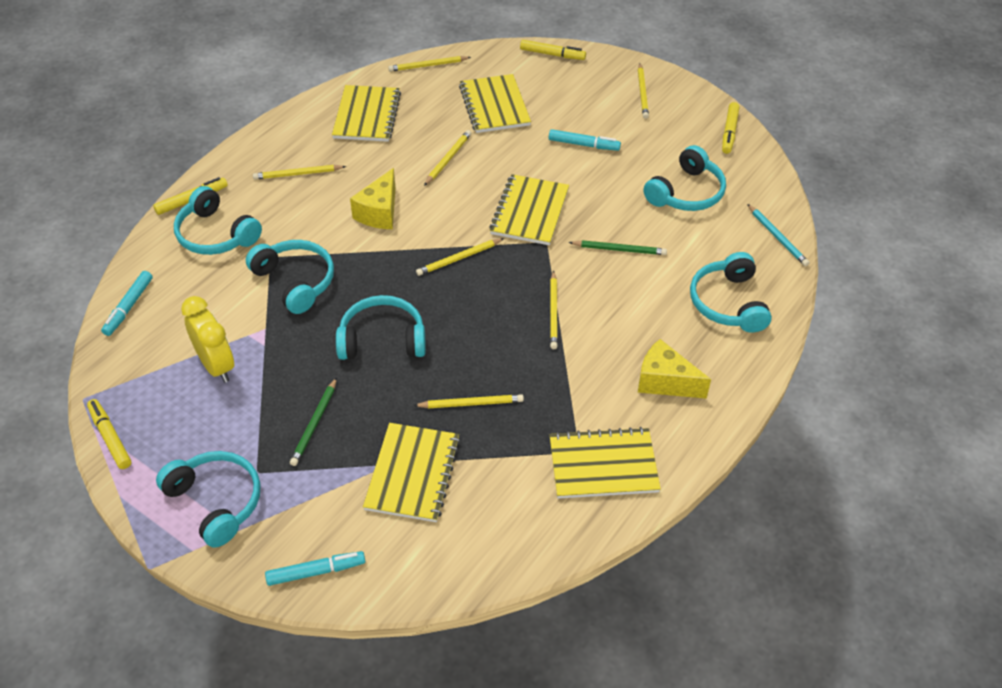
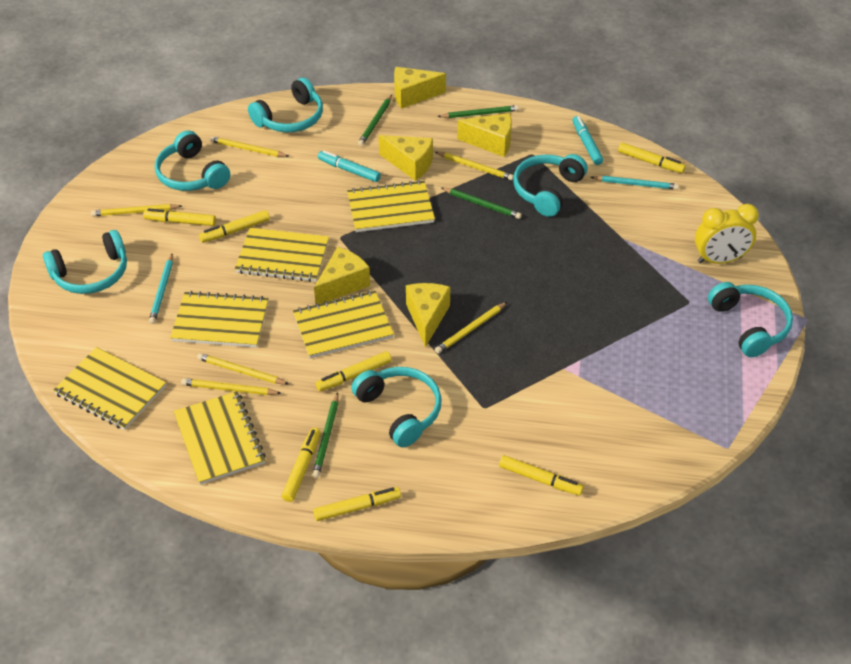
green pencil: 2 -> 4
turquoise marker: 3 -> 2
turquoise pencil: 1 -> 2
yellow cheese: 2 -> 5
yellow marker: 4 -> 7
yellow notebook: 5 -> 6
yellow pencil: 7 -> 6

